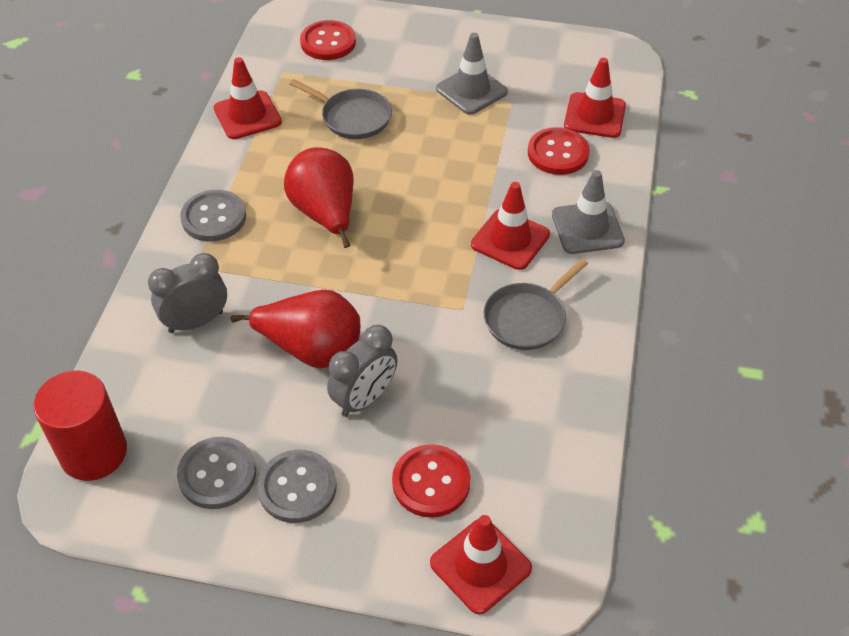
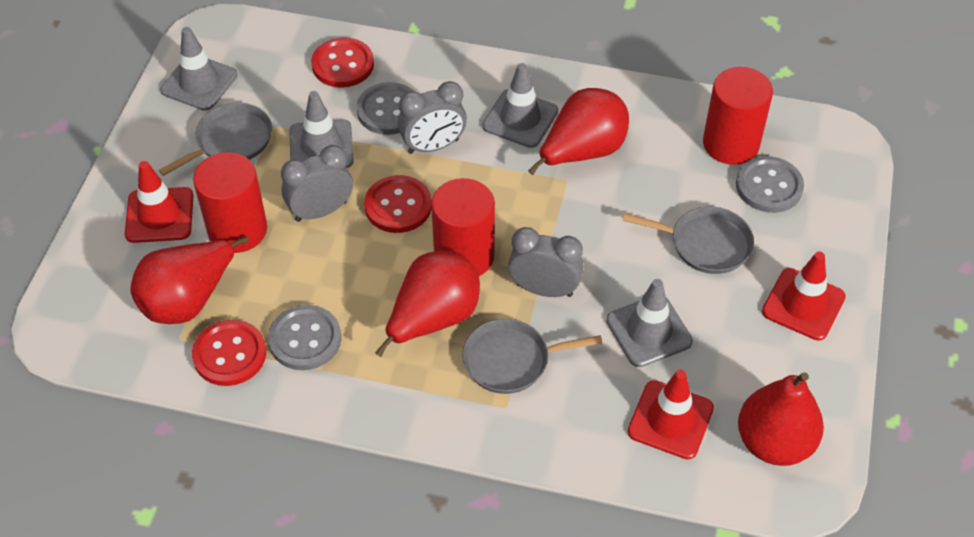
grey clock: 2 -> 3
grey pan: 2 -> 3
grey traffic cone: 2 -> 4
red cylinder: 1 -> 3
red pear: 2 -> 4
red traffic cone: 4 -> 3

